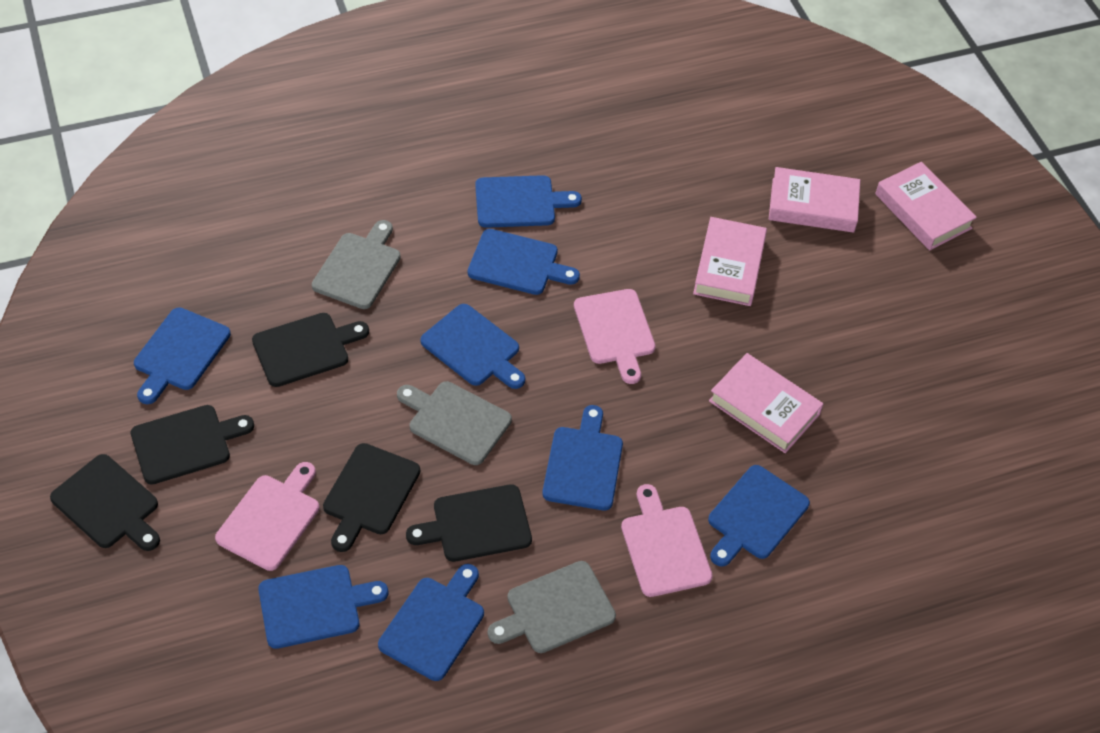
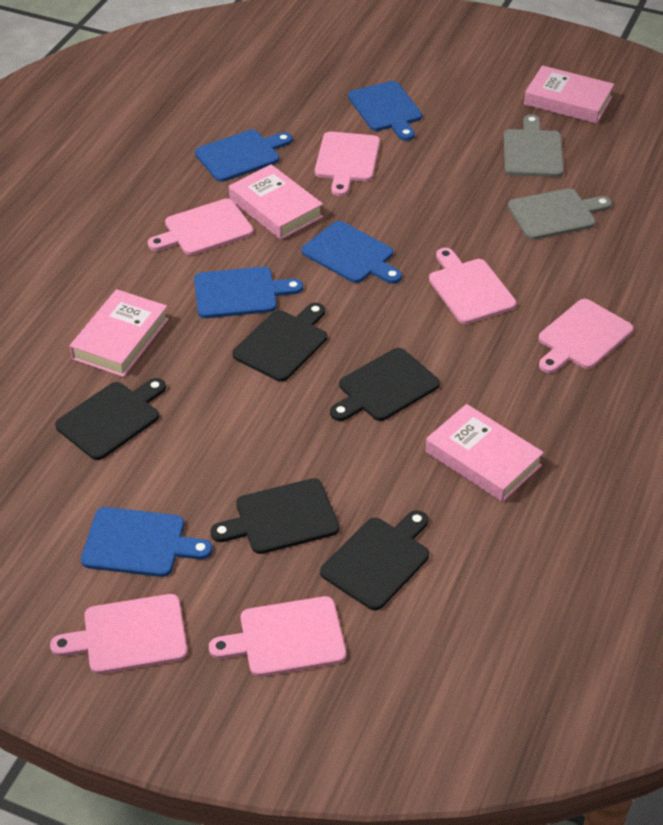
blue cutting board: 8 -> 5
grey cutting board: 3 -> 2
pink cutting board: 3 -> 6

